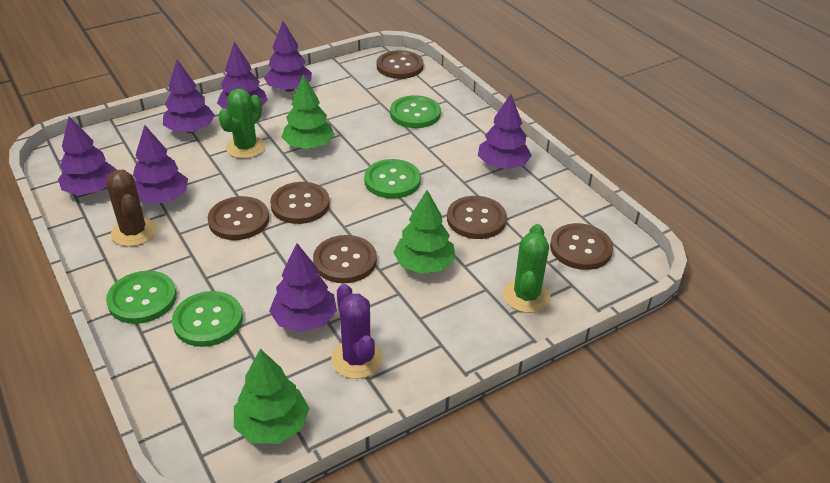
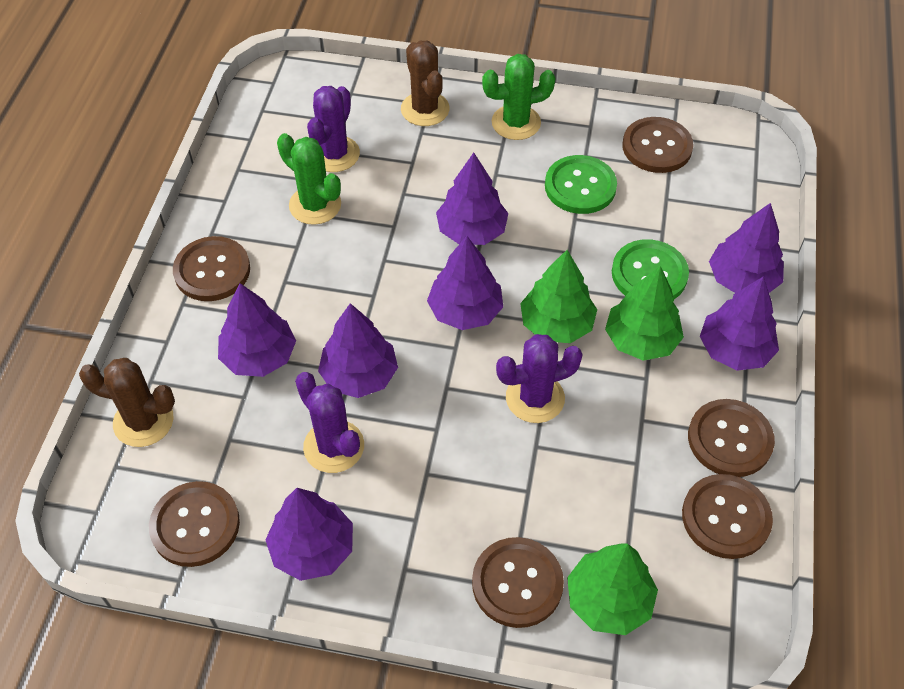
brown cactus: 1 -> 2
green button: 4 -> 2
purple cactus: 1 -> 3

